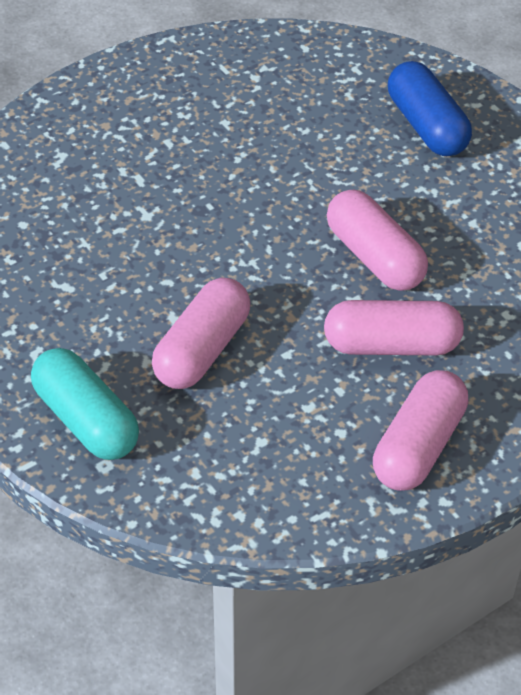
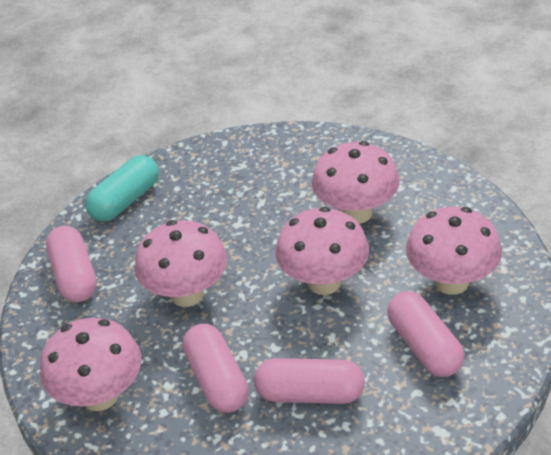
blue capsule: 1 -> 0
pink mushroom: 0 -> 5

